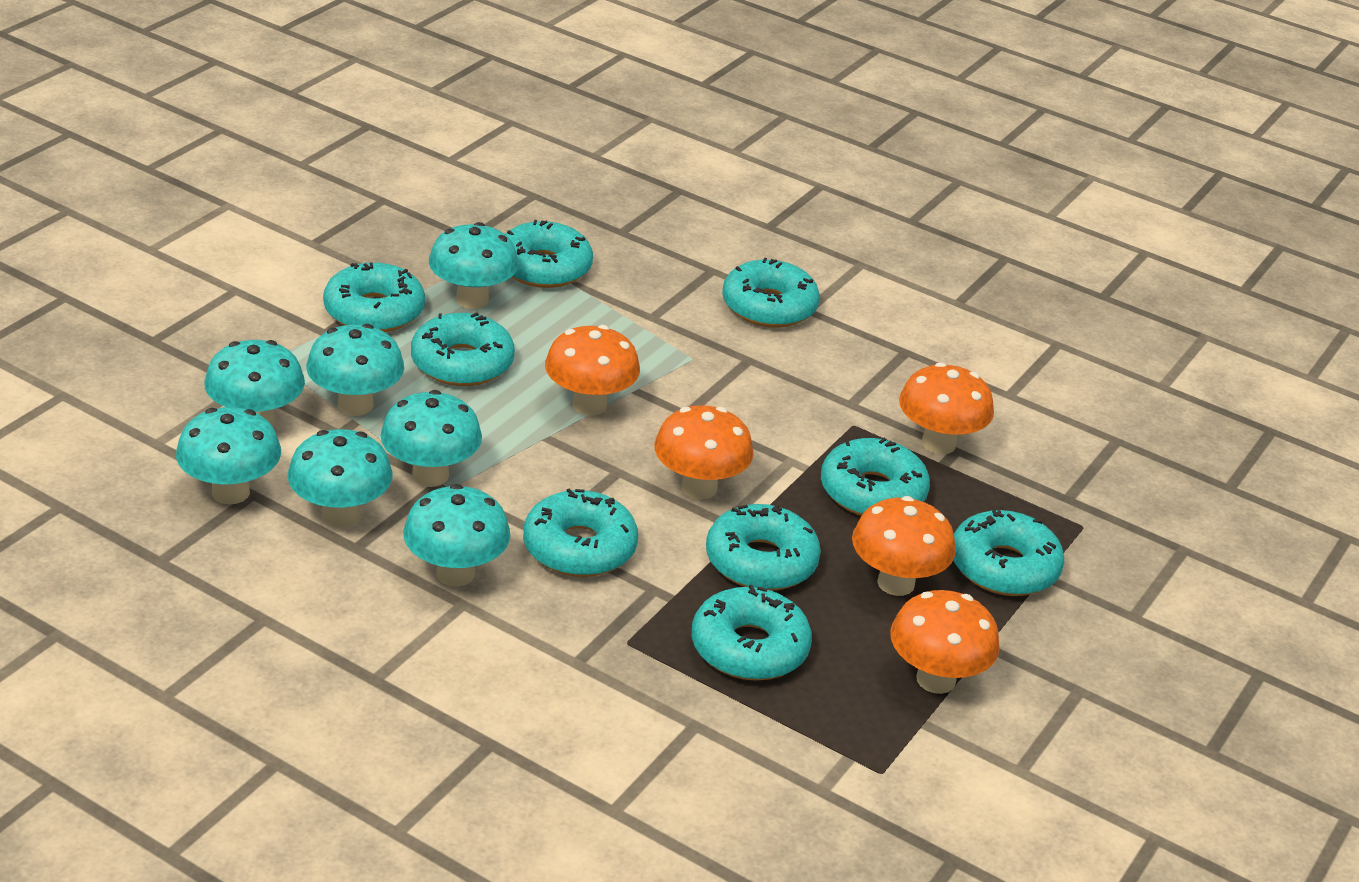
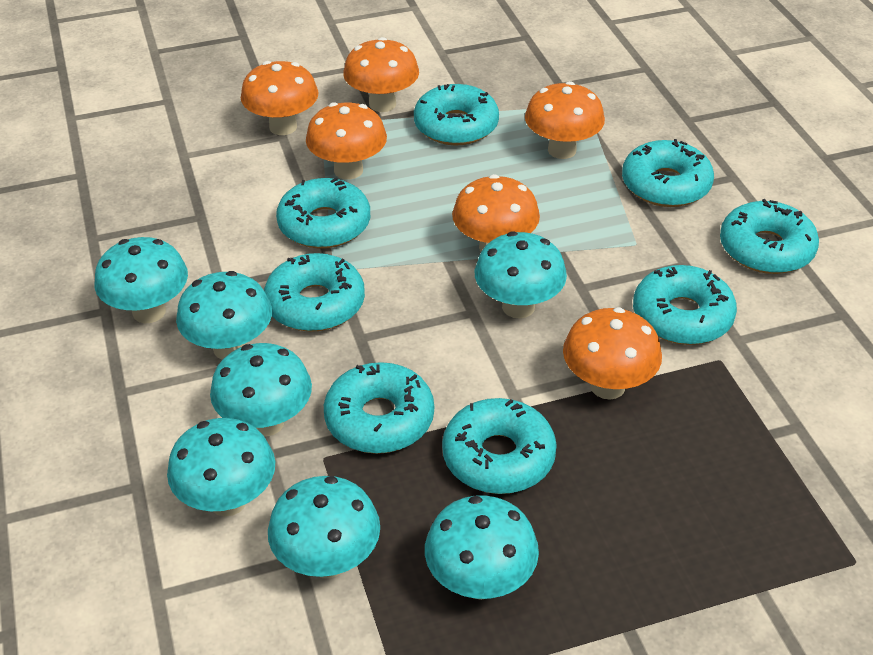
orange mushroom: 5 -> 6
turquoise donut: 9 -> 8

